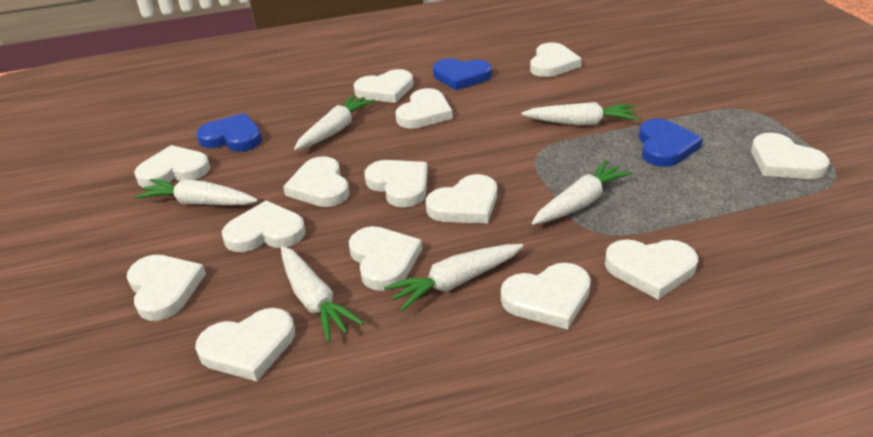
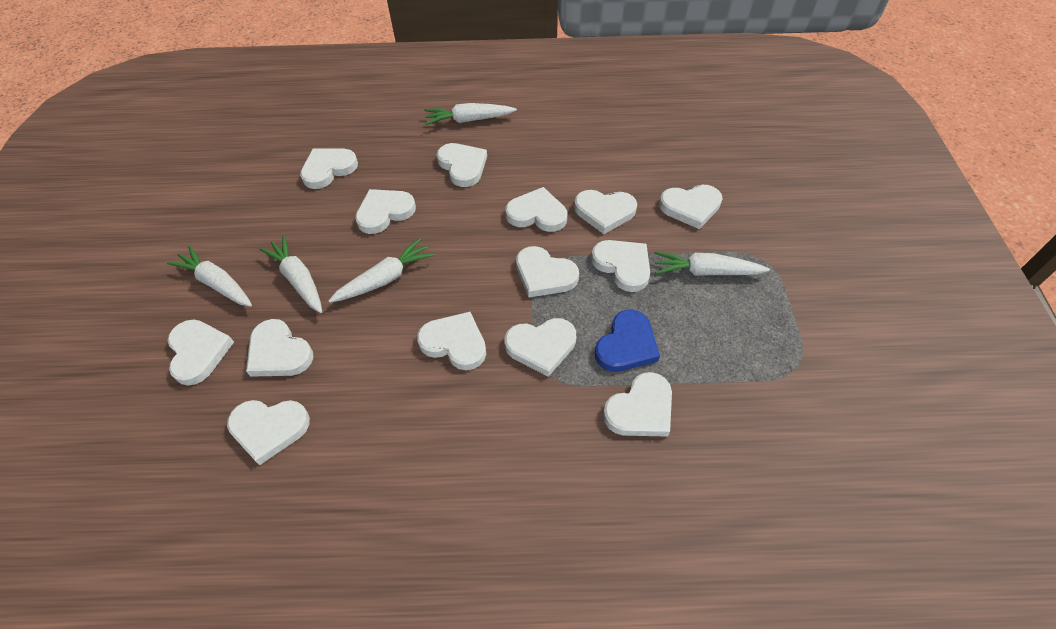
blue heart: 3 -> 1
white carrot: 6 -> 5

